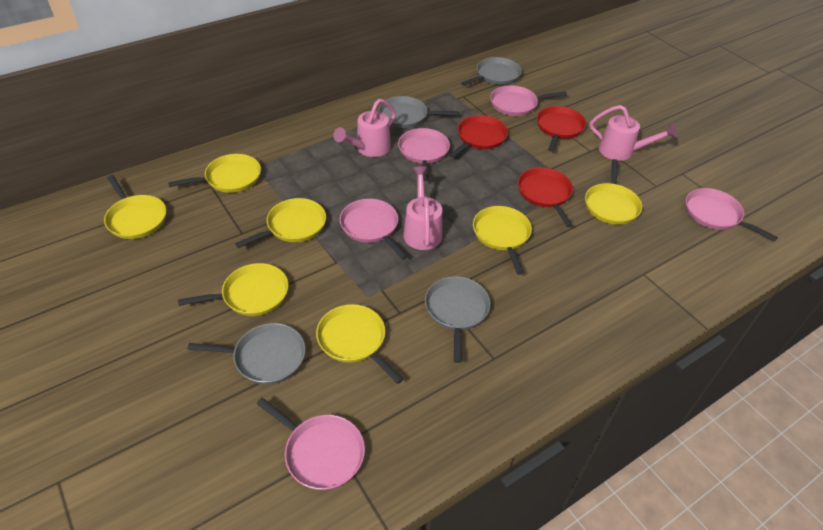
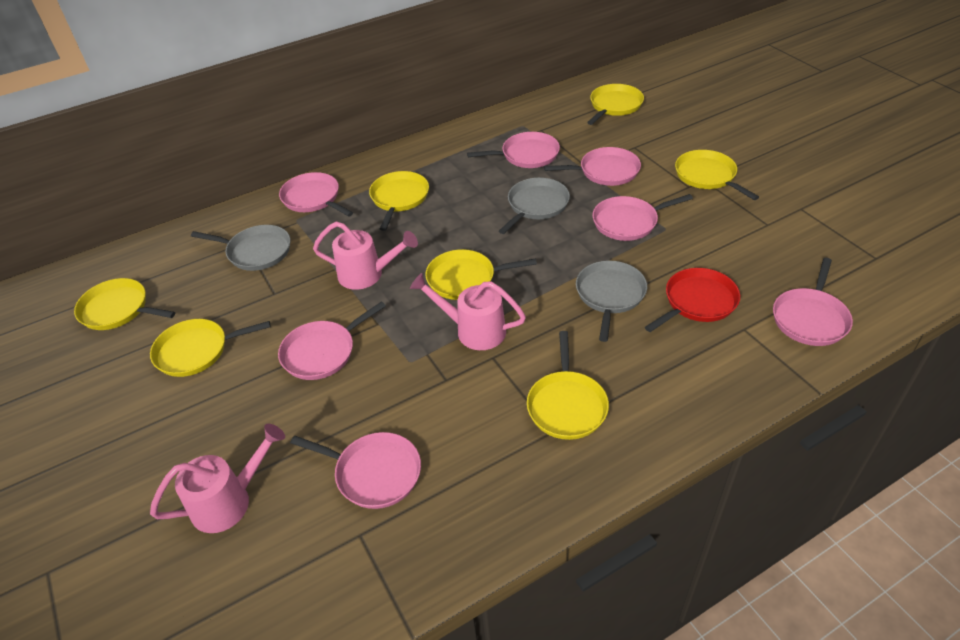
grey pan: 4 -> 3
pink pan: 5 -> 7
red pan: 3 -> 1

